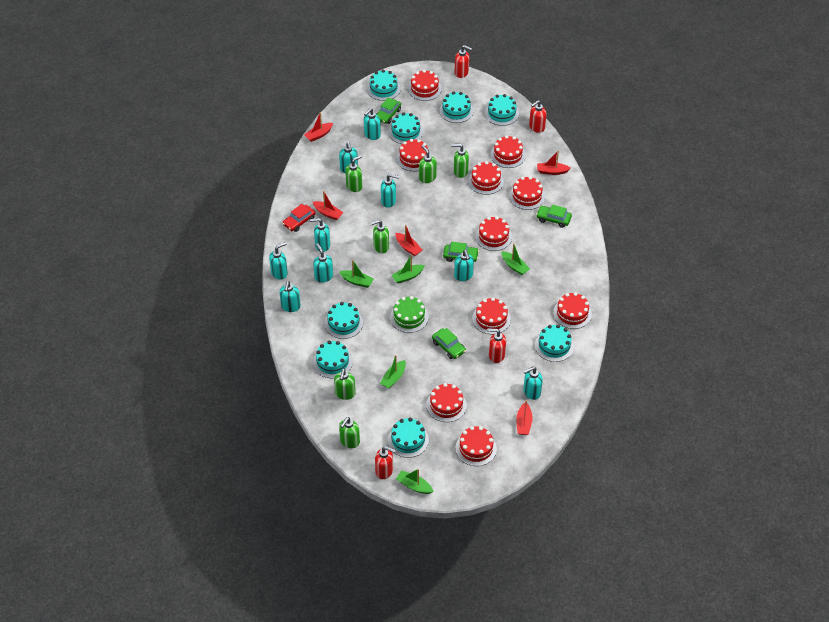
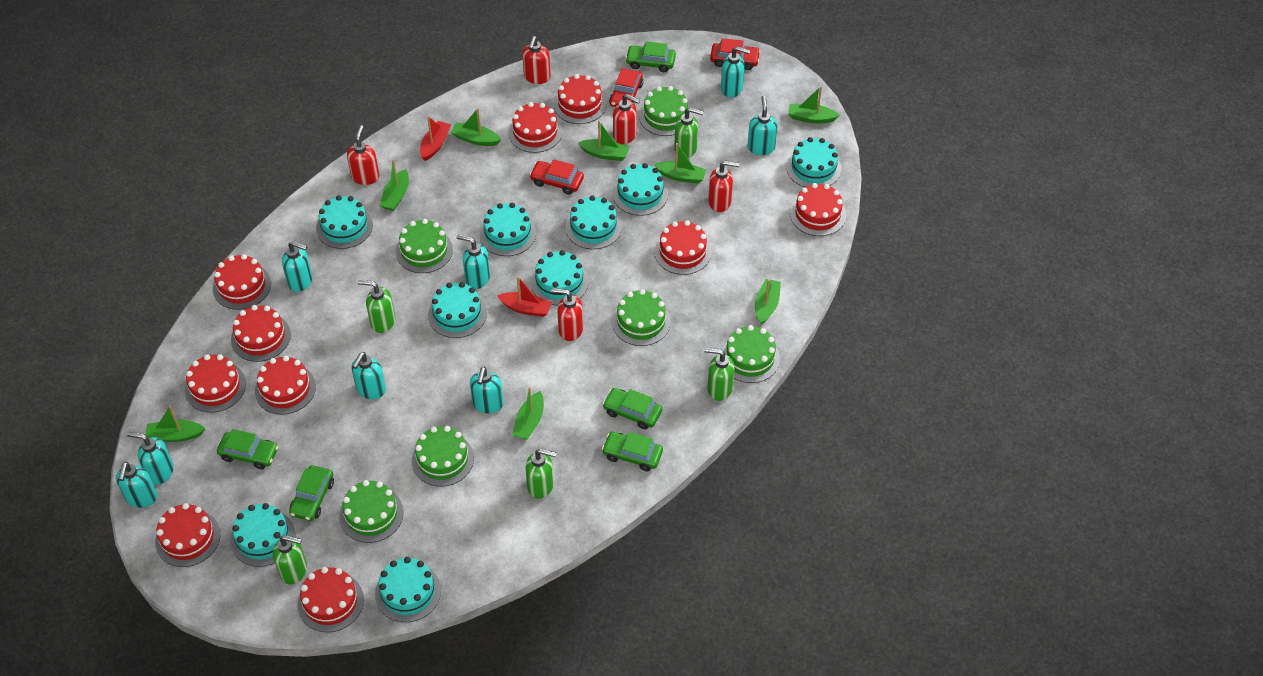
green boat: 5 -> 8
green cake: 1 -> 6
green car: 4 -> 5
green soap dispenser: 6 -> 5
red boat: 5 -> 2
red car: 1 -> 3
red soap dispenser: 4 -> 5
turquoise cake: 8 -> 9
turquoise soap dispenser: 9 -> 8

